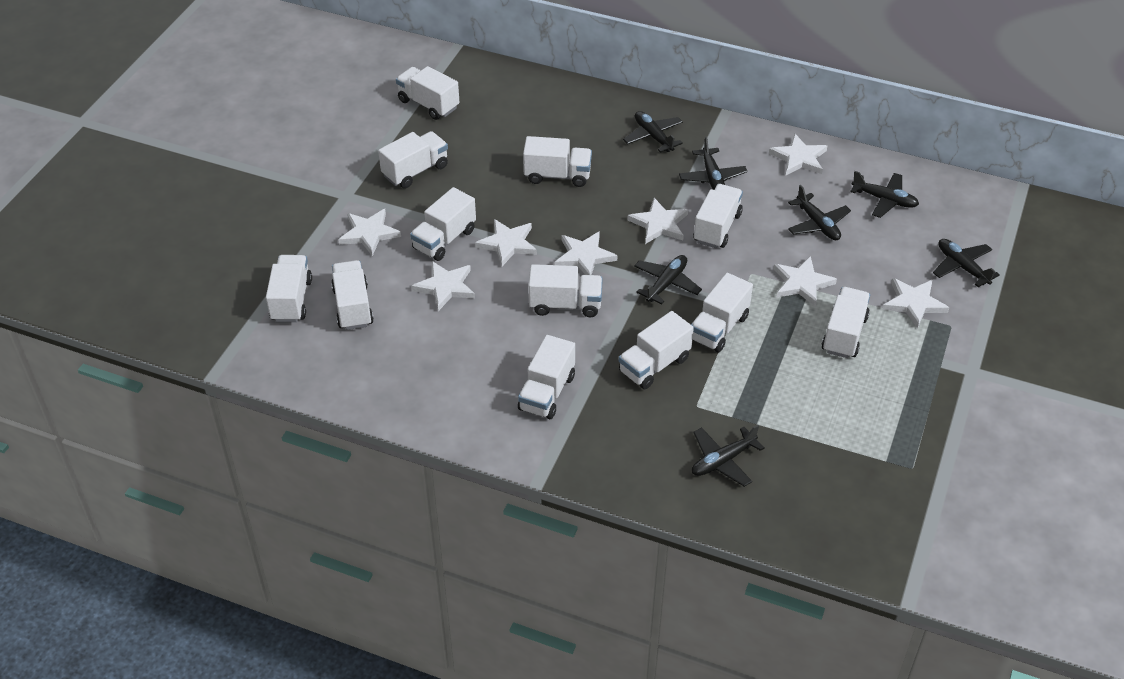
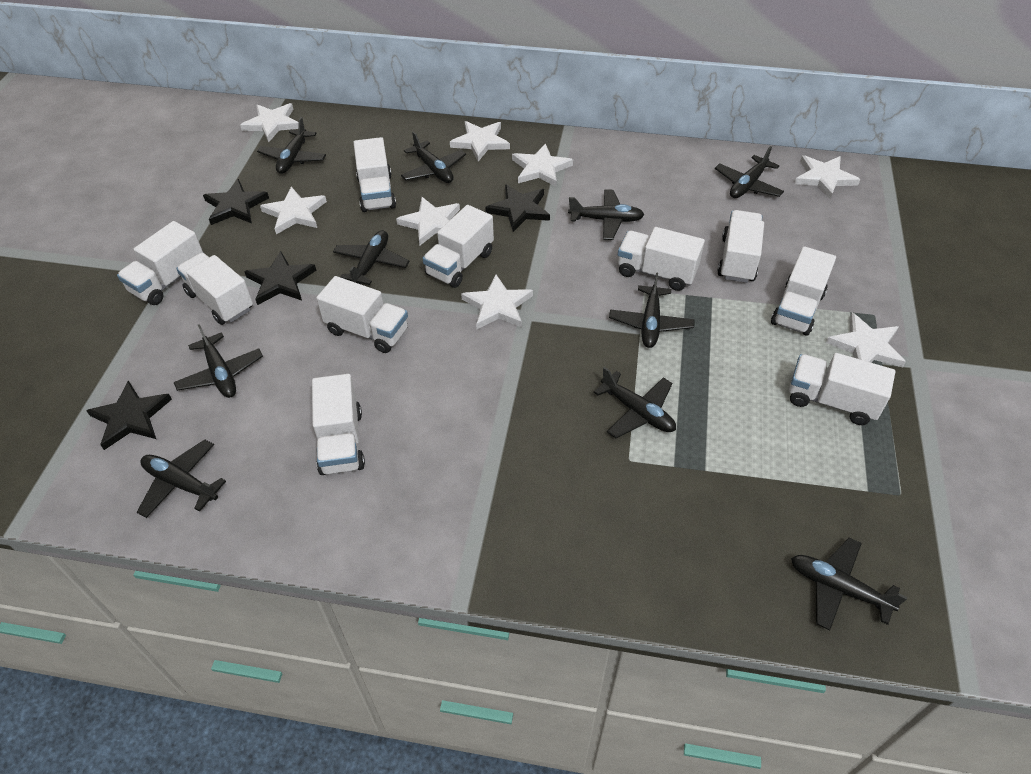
black plane: 7 -> 10
black star: 0 -> 4
white truck: 12 -> 10

